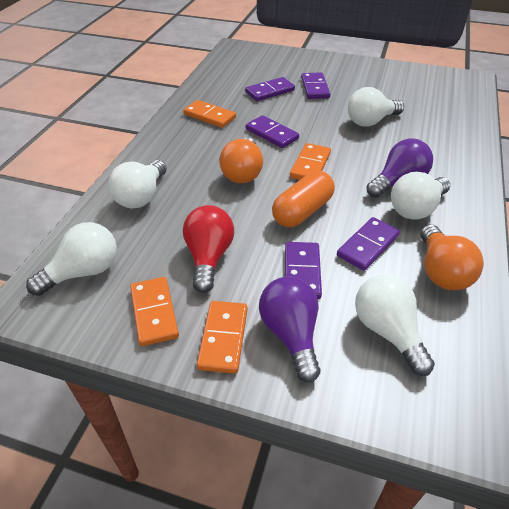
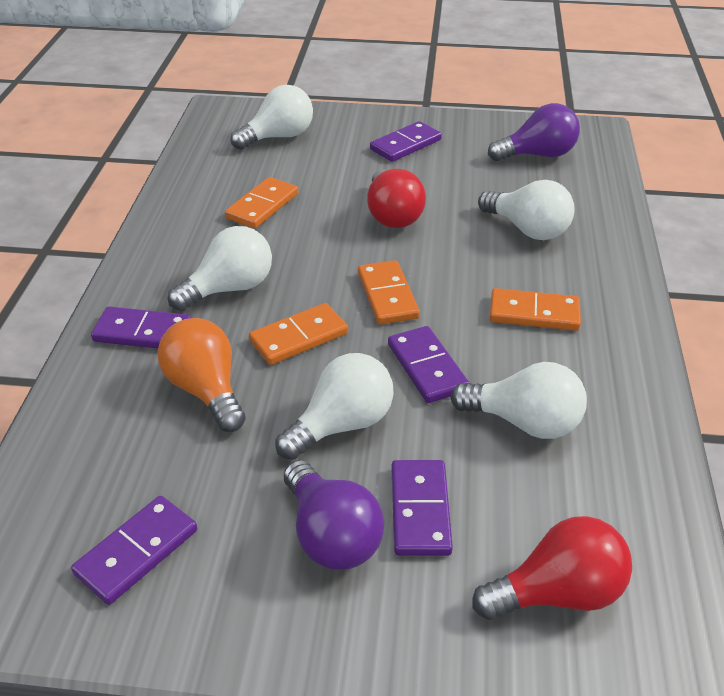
orange capsule: 1 -> 0
orange light bulb: 2 -> 1
red light bulb: 1 -> 2

